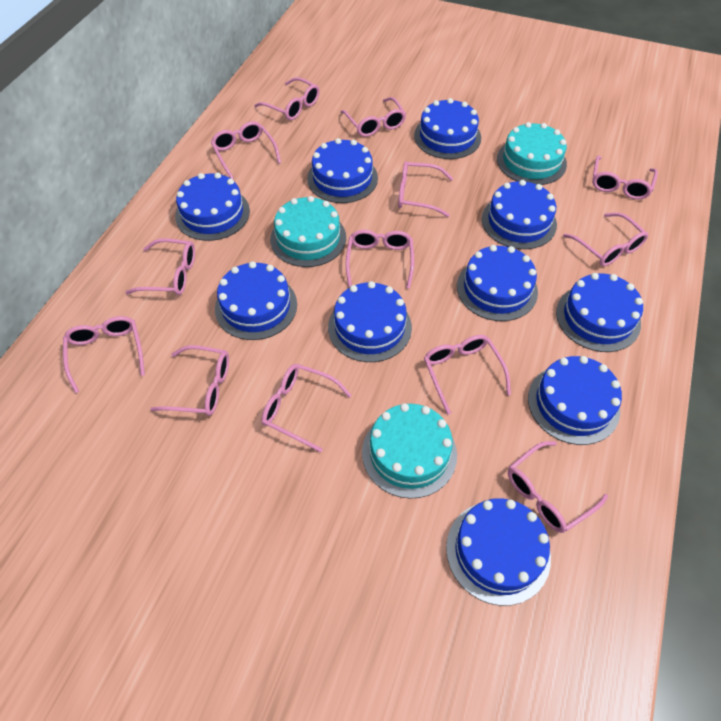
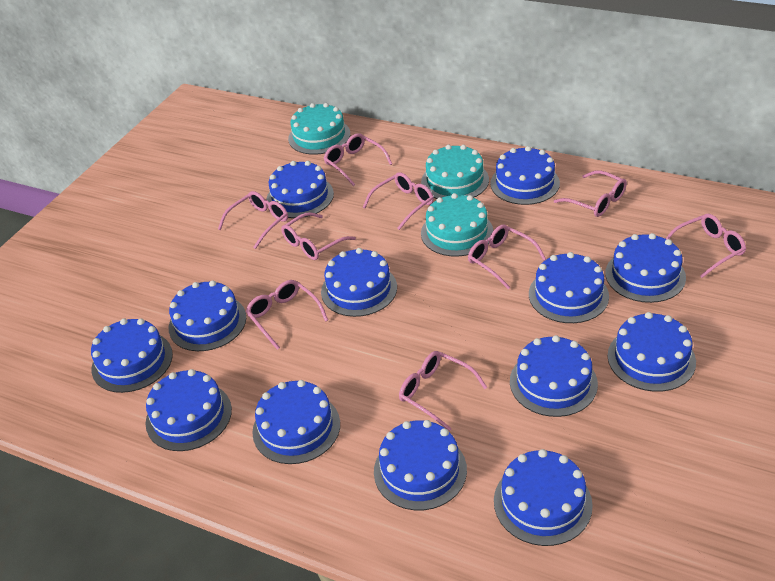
blue cake: 10 -> 13
pink glasses: 13 -> 9

